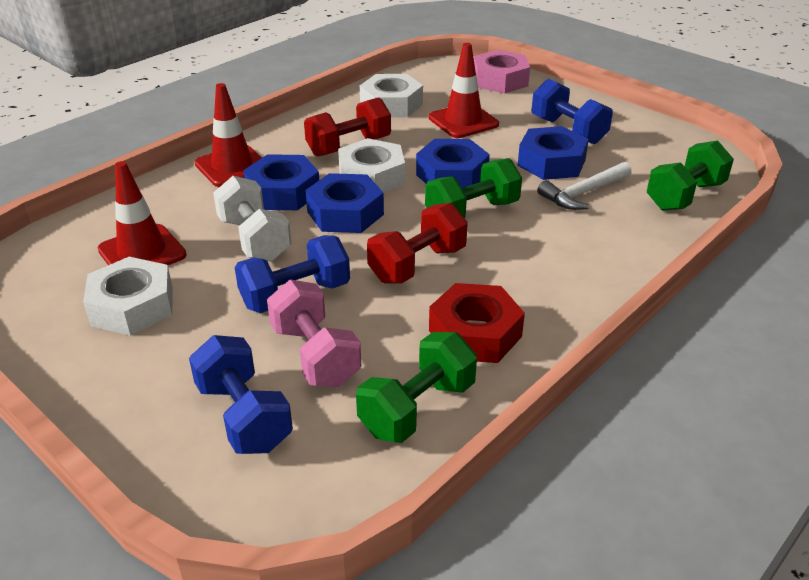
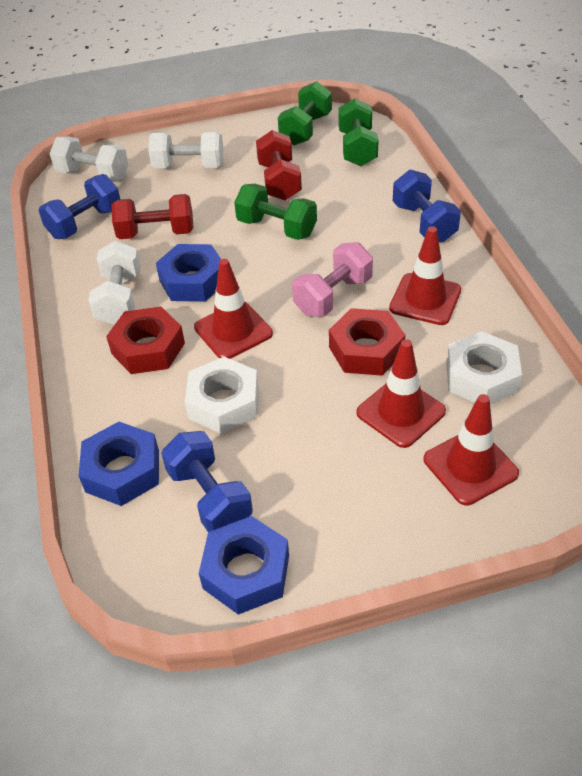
blue nut: 4 -> 3
pink nut: 1 -> 0
red nut: 1 -> 2
red traffic cone: 3 -> 4
white dumbbell: 1 -> 3
white hammer: 1 -> 0
white nut: 3 -> 2

